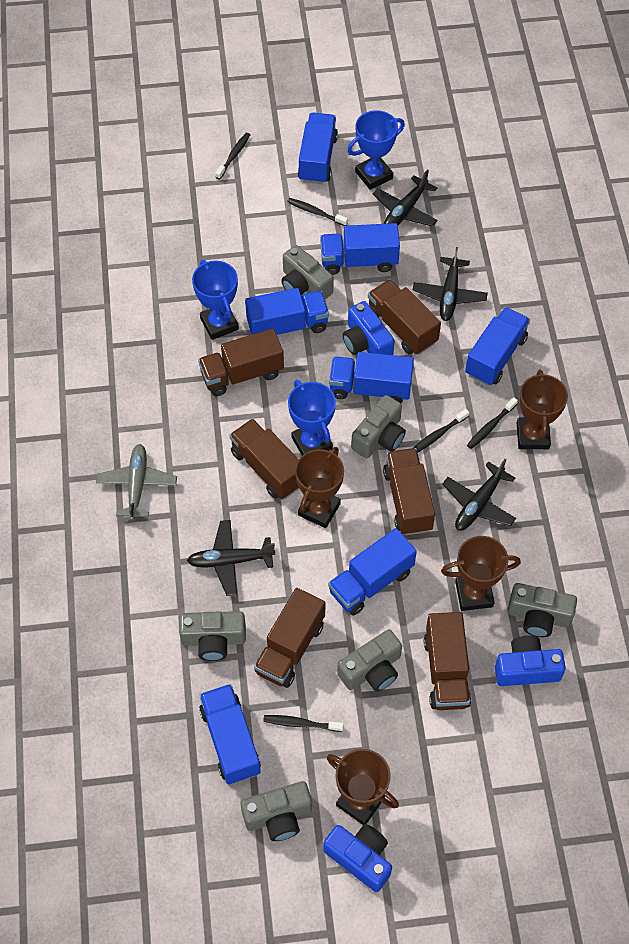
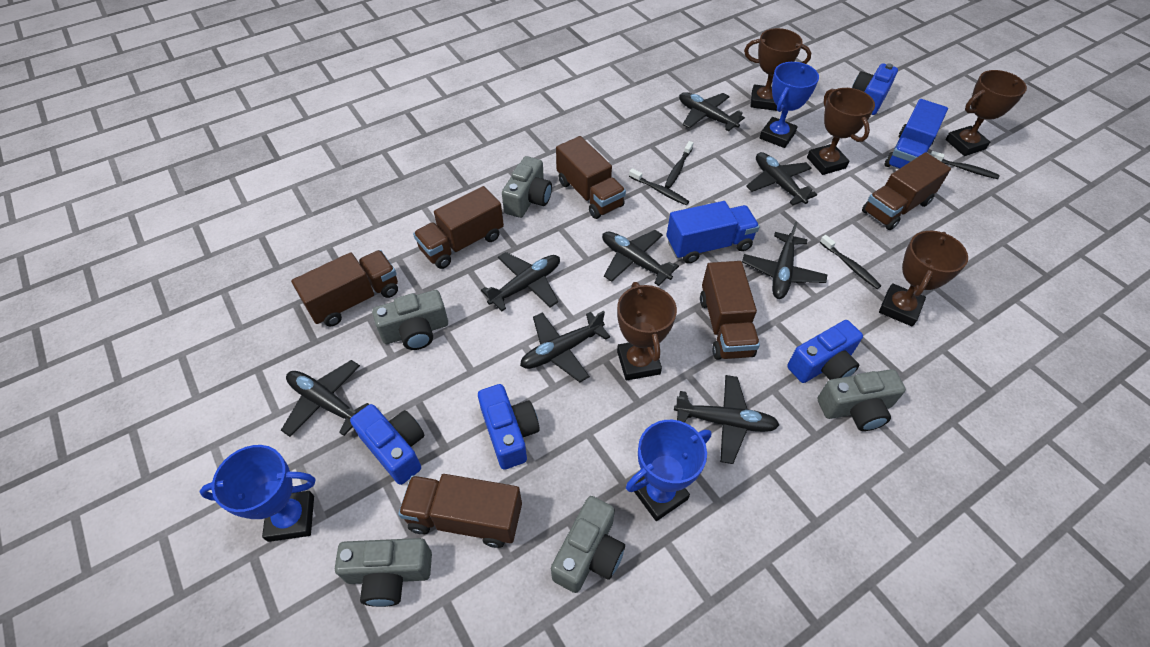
black plane: 4 -> 8
black toothbrush: 5 -> 4
blue camera: 3 -> 4
blue truck: 7 -> 2
brown trophy: 4 -> 5
grey camera: 6 -> 5
grey plane: 1 -> 0

